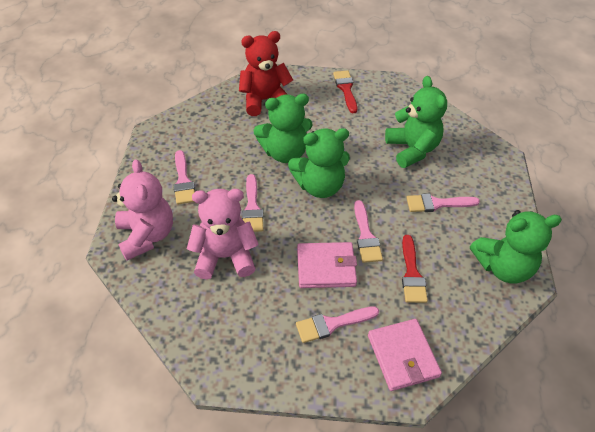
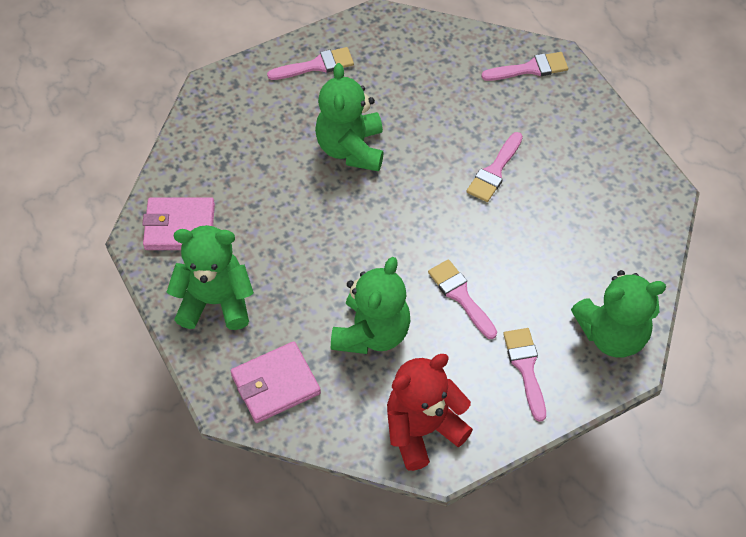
pink teddy bear: 2 -> 0
red brush: 2 -> 0

